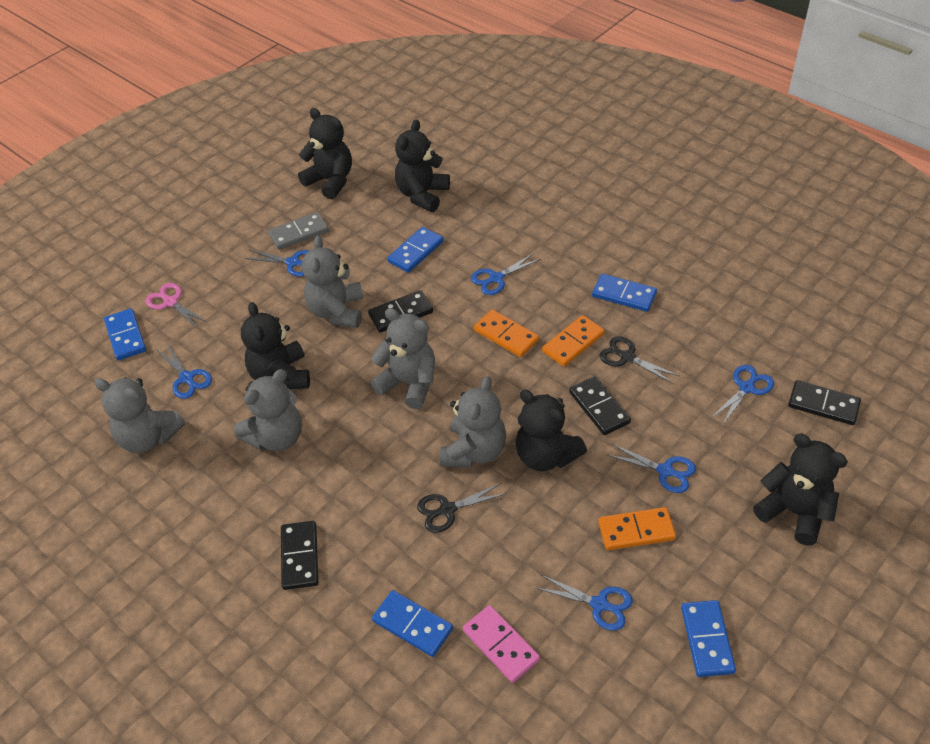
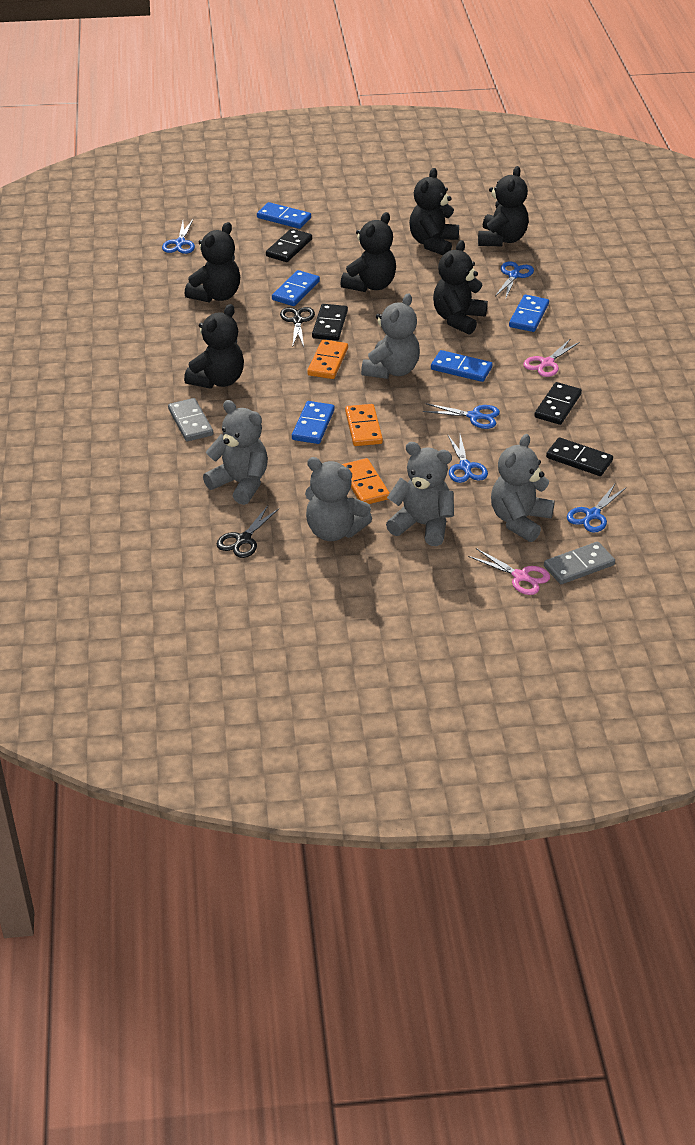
black teddy bear: 5 -> 6
blue scissors: 6 -> 5
grey domino: 1 -> 2
pink domino: 1 -> 0
pink scissors: 1 -> 2

